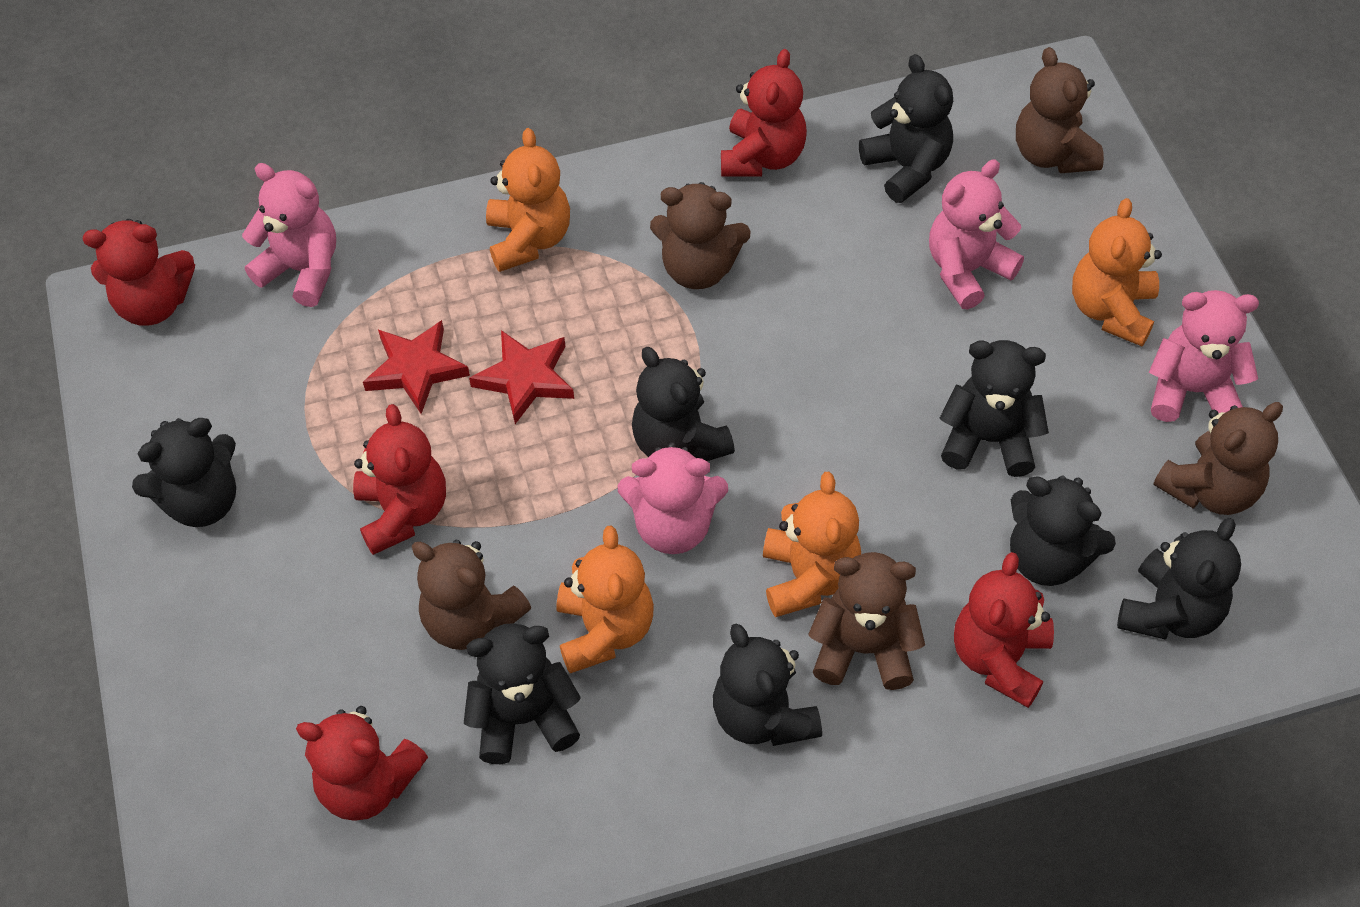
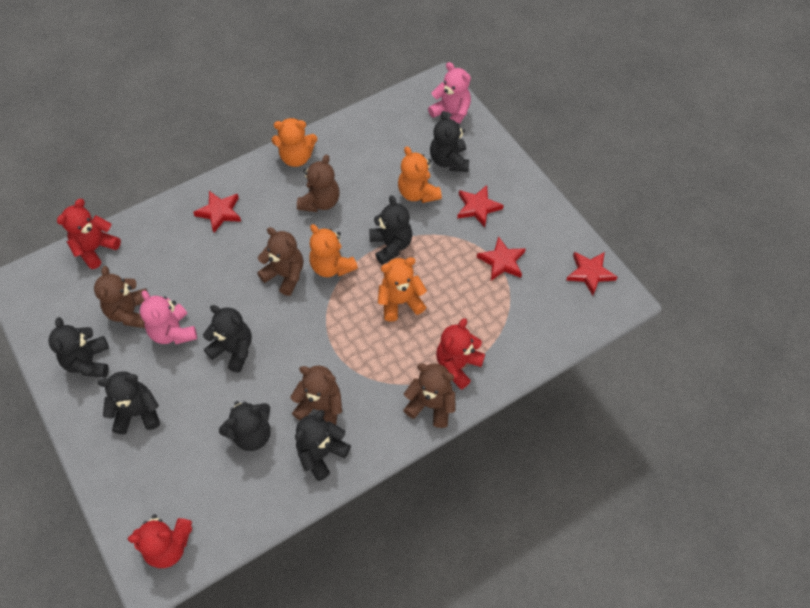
black teddy bear: 8 -> 7
pink teddy bear: 4 -> 2
red star: 2 -> 4
red teddy bear: 5 -> 3

